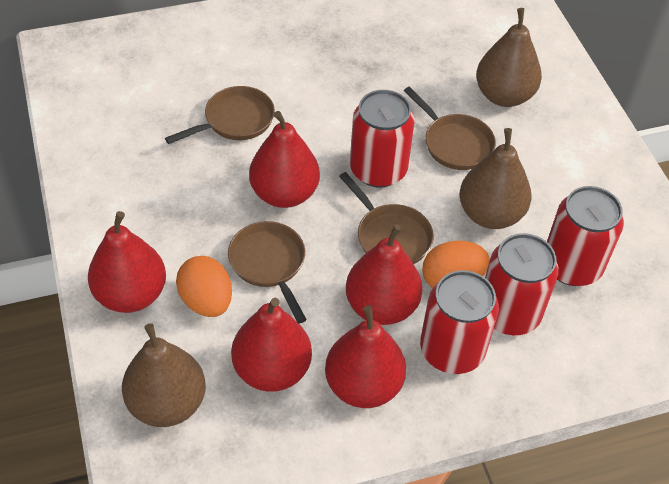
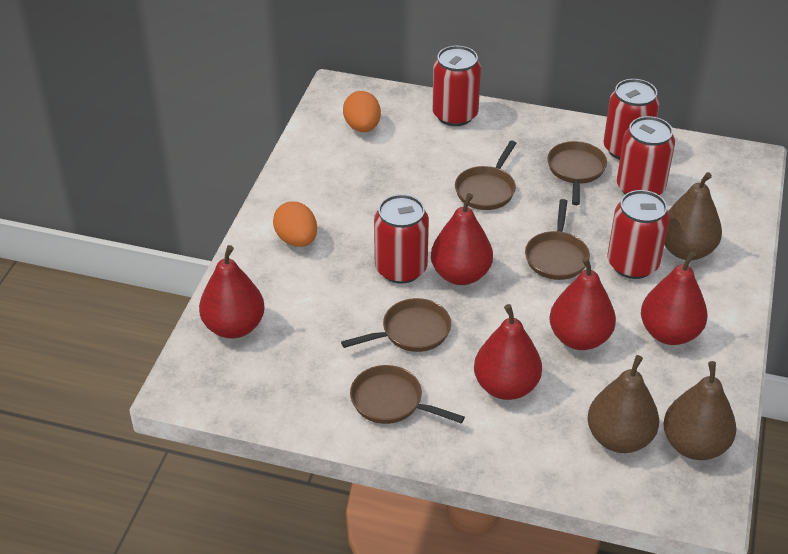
brown pan: 4 -> 5
red can: 4 -> 5

